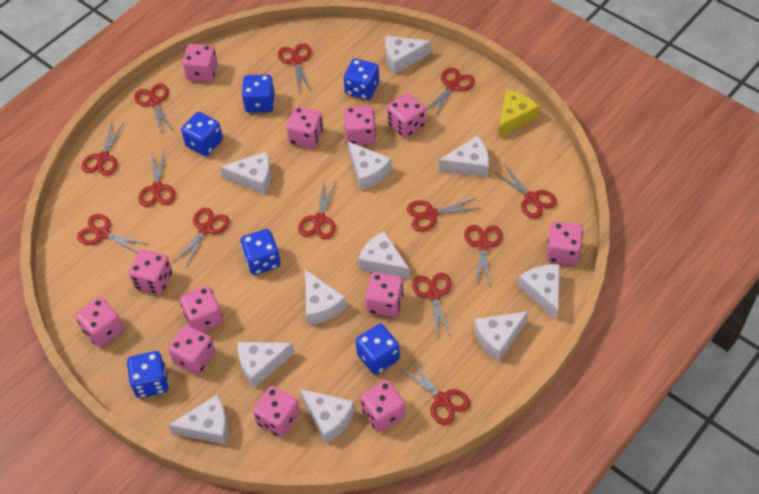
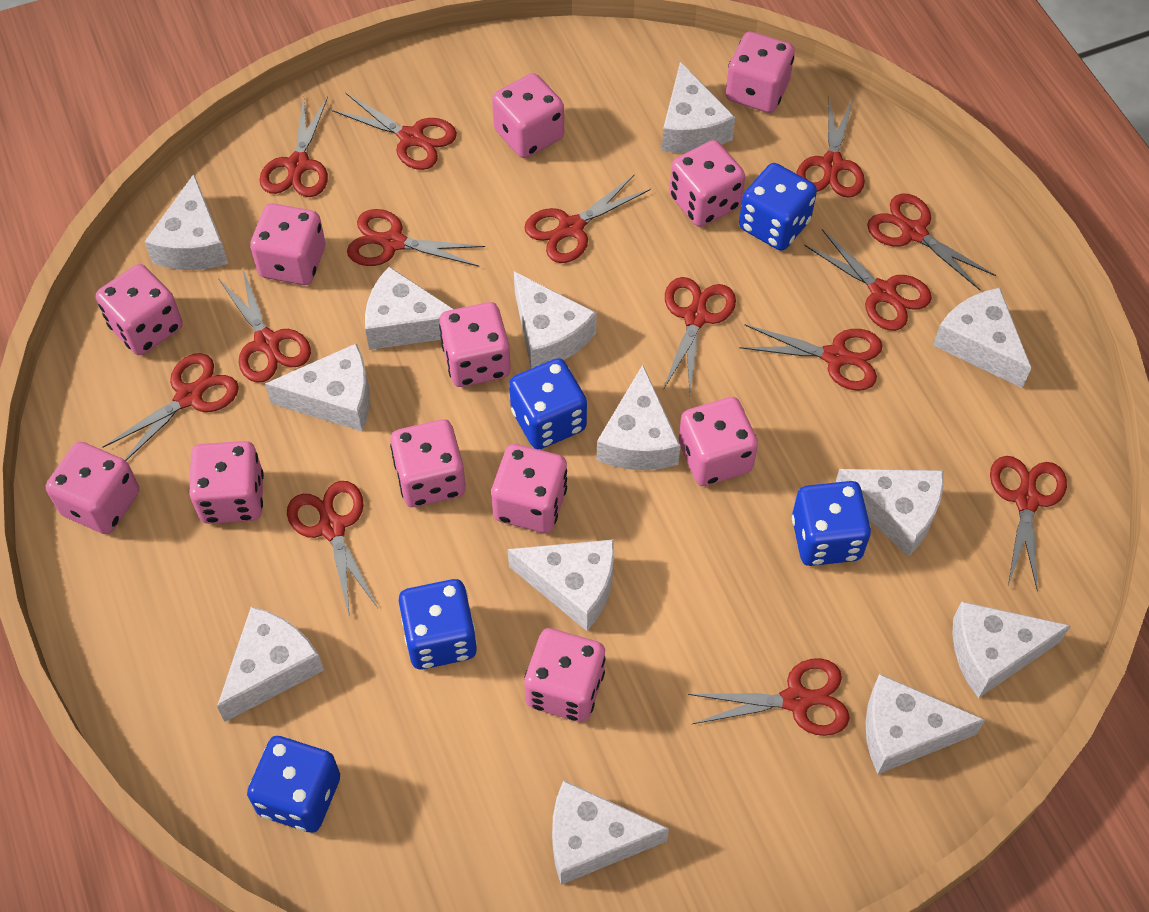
blue dice: 6 -> 5
red scissors: 13 -> 14
white cheese: 11 -> 13
yellow cheese: 1 -> 0

